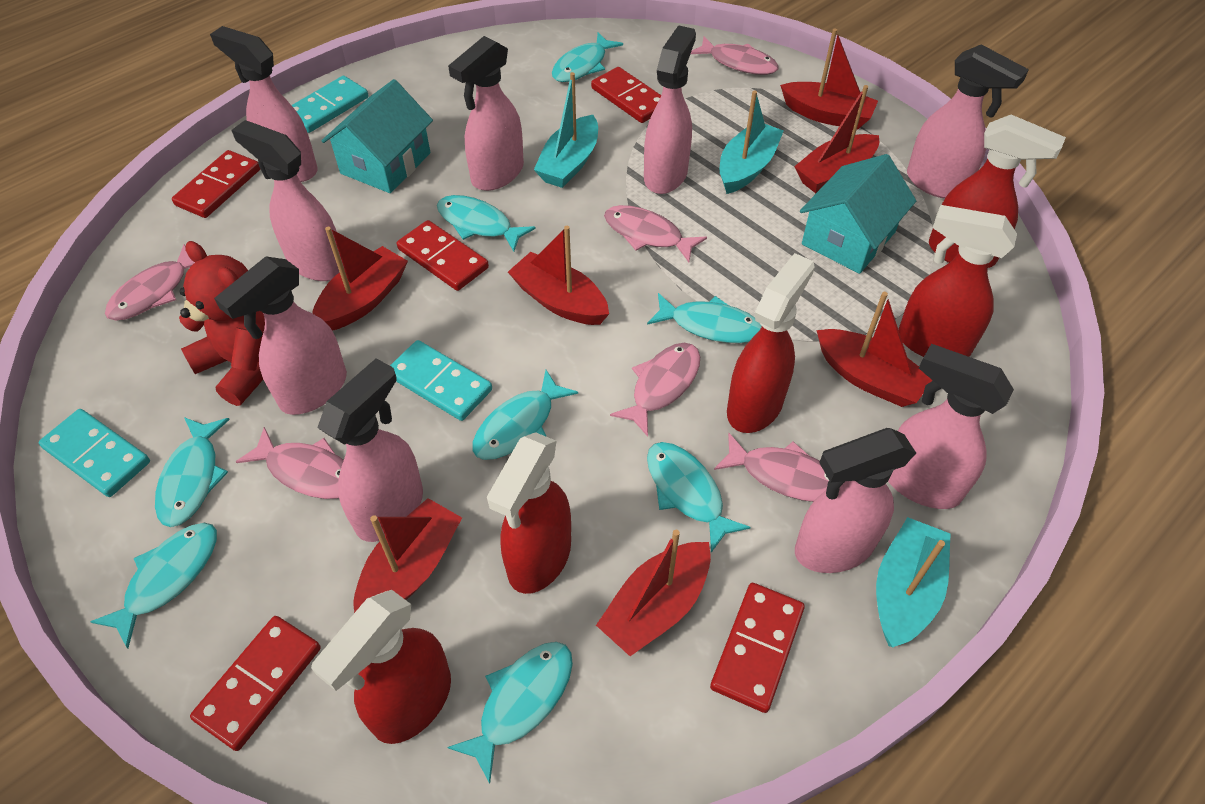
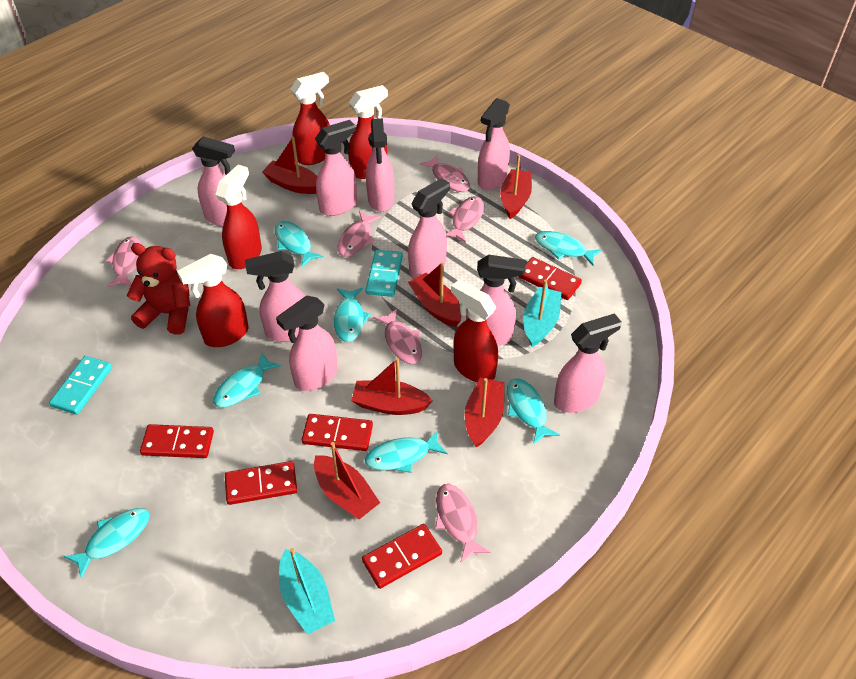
red boat: 7 -> 6
turquoise boat: 3 -> 2
turquoise domino: 3 -> 2
turquoise fish: 8 -> 7
turquoise house: 2 -> 0

